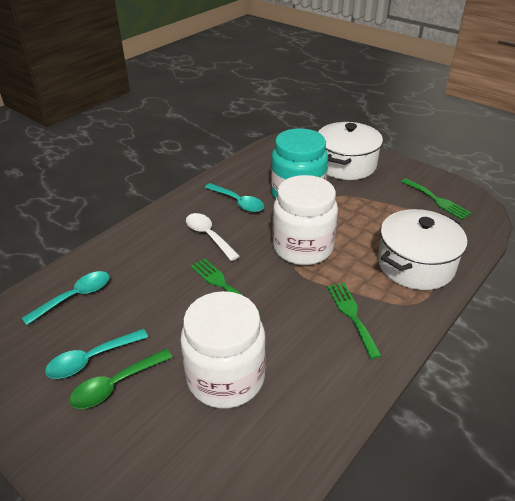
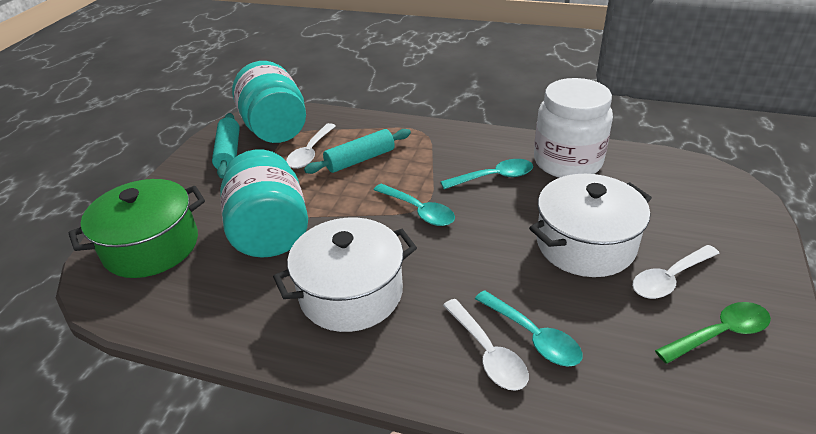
green fork: 3 -> 0
green pot: 0 -> 1
turquoise jar: 1 -> 2
turquoise rolling pin: 0 -> 2
white jar: 2 -> 1
white spoon: 1 -> 3

